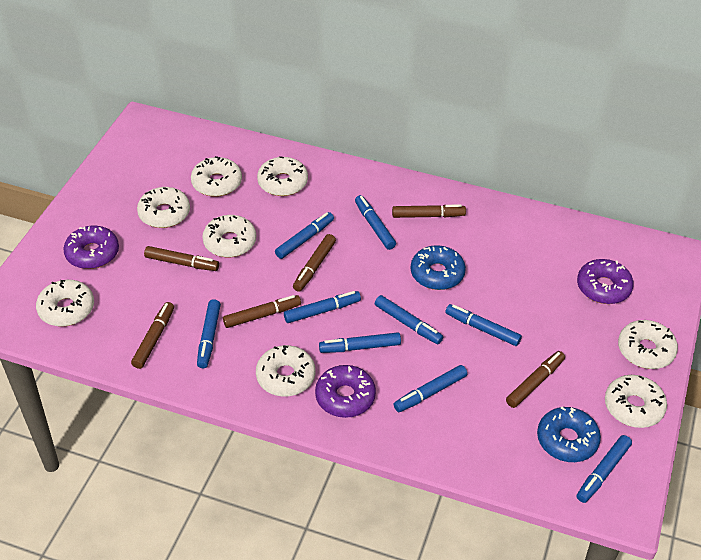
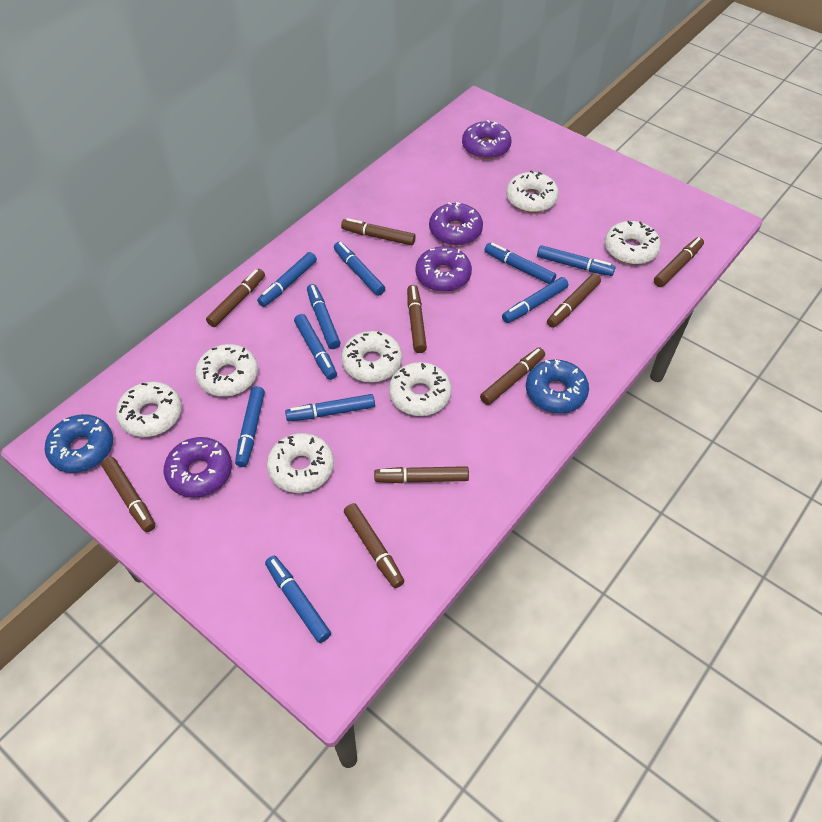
blue marker: 9 -> 10
brown marker: 6 -> 9
purple donut: 3 -> 4
white donut: 8 -> 7

